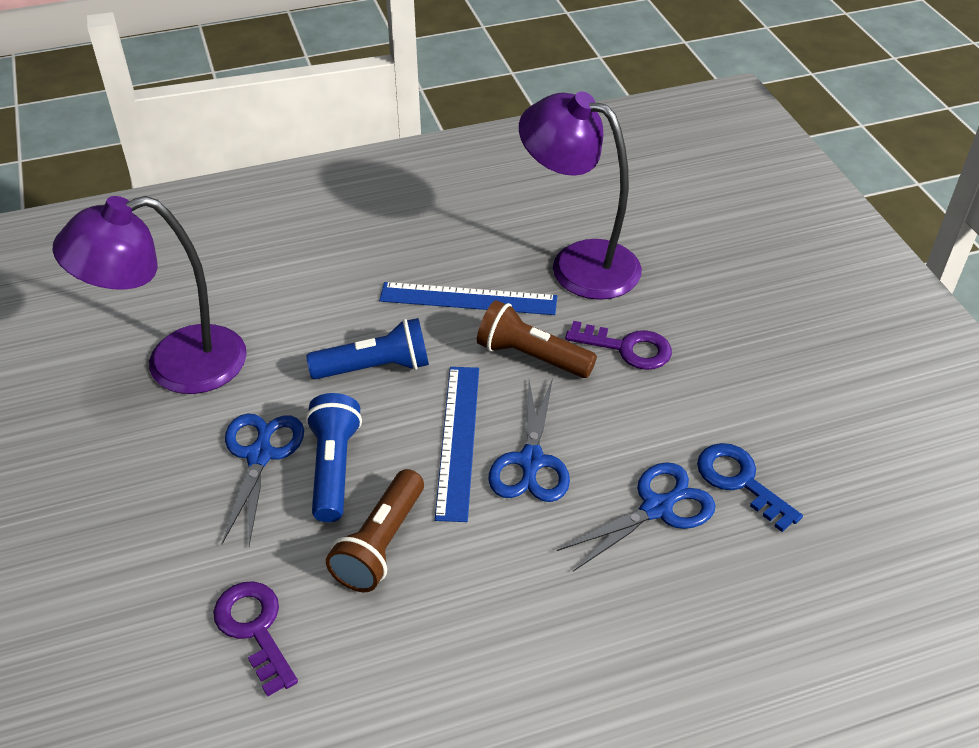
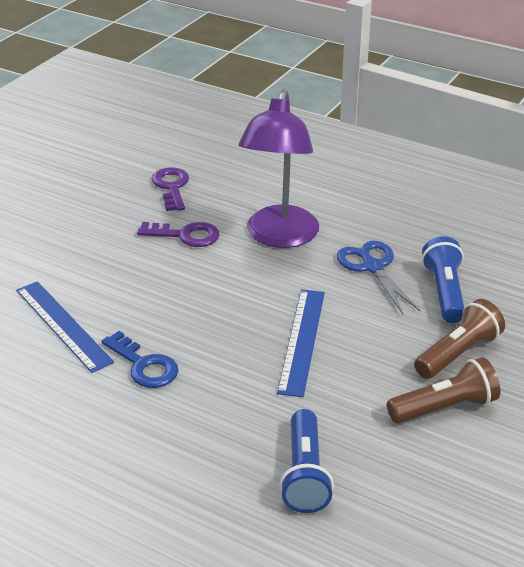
blue scissors: 3 -> 1
purple lamp: 2 -> 1

